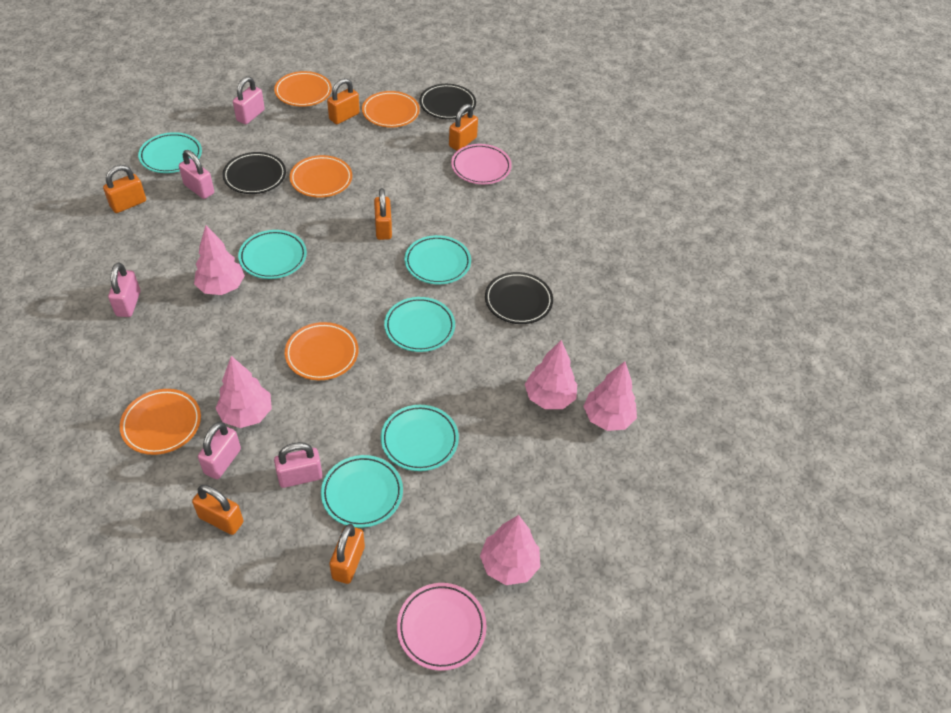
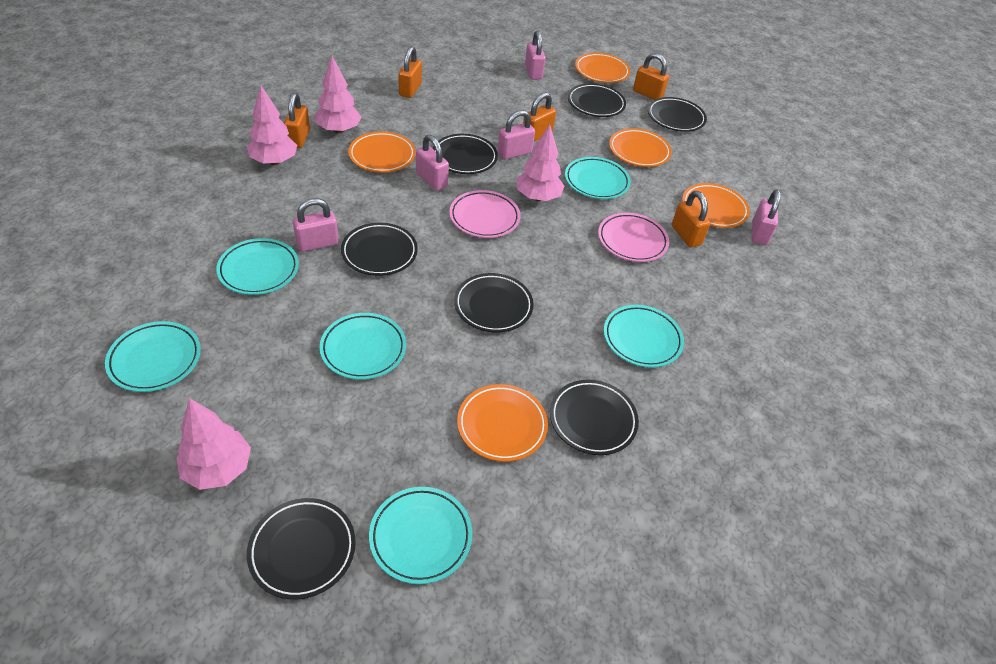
black plate: 3 -> 7
orange padlock: 6 -> 5
pink tree: 5 -> 4

